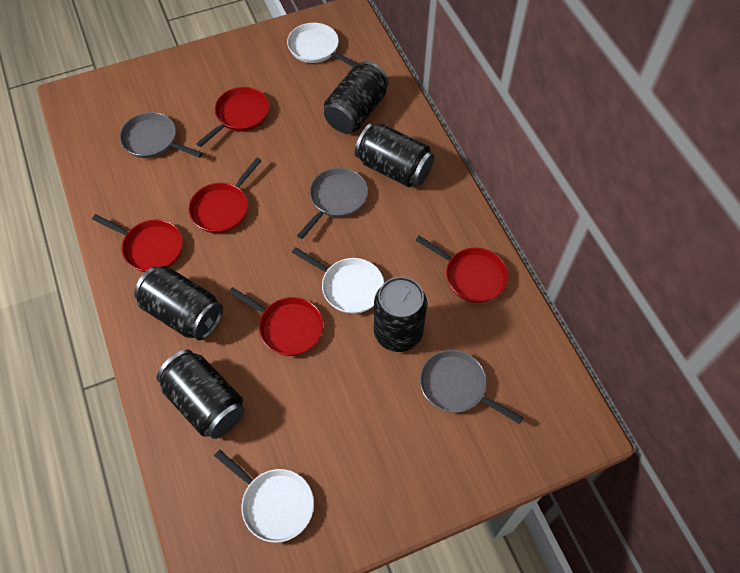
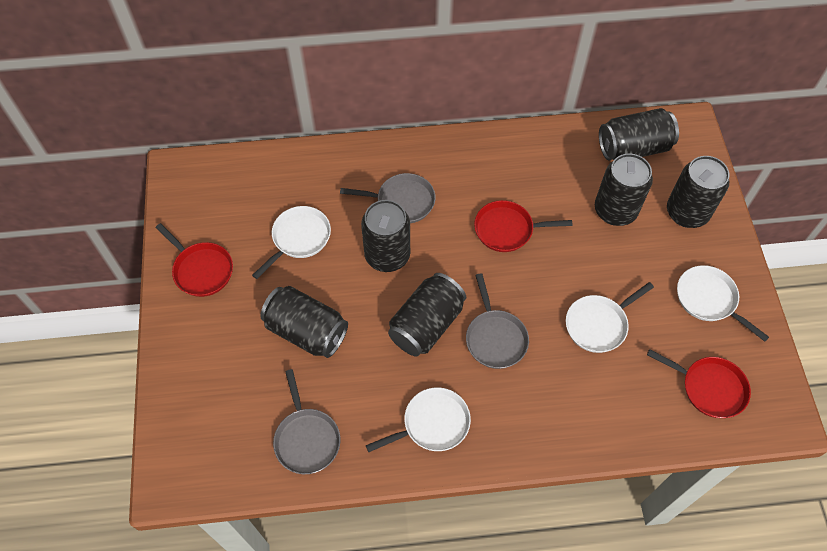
black can: 5 -> 6
red pan: 5 -> 3
white pan: 3 -> 4

